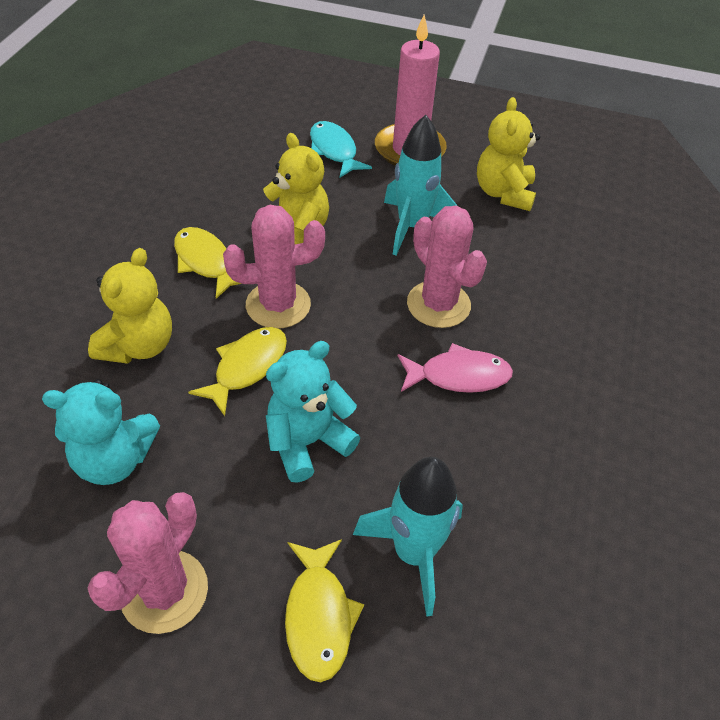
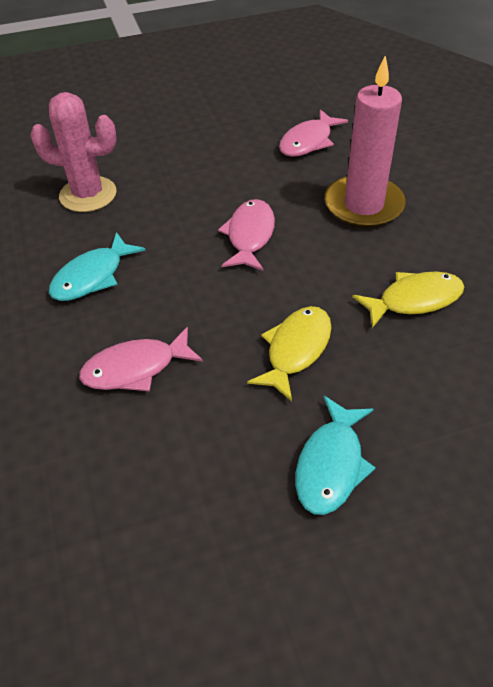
pink cactus: 3 -> 1
pink fish: 1 -> 3
turquoise fish: 1 -> 2
turquoise rocket: 2 -> 0
turquoise teddy bear: 2 -> 0
yellow fish: 3 -> 2
yellow teddy bear: 3 -> 0

